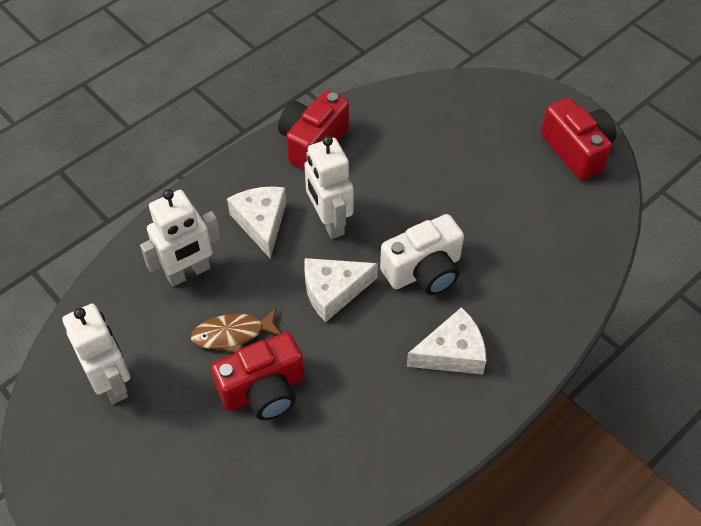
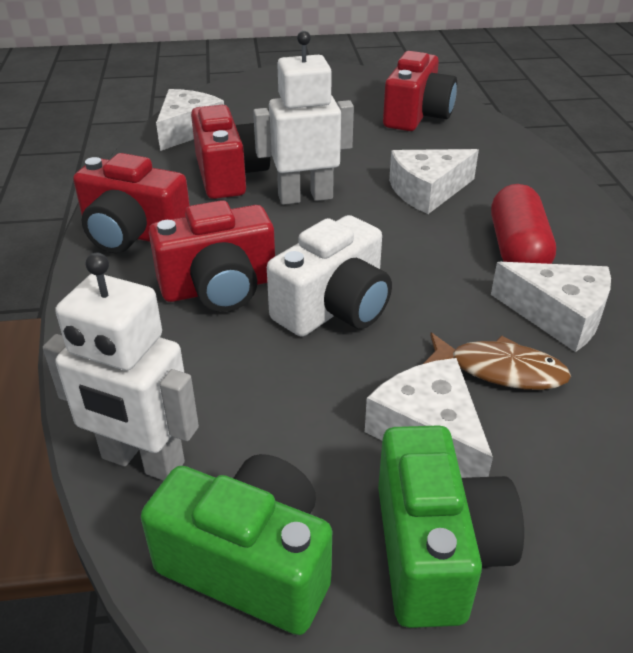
green camera: 0 -> 2
red camera: 3 -> 4
red capsule: 0 -> 1
white cheese: 3 -> 4
white robot: 3 -> 2

